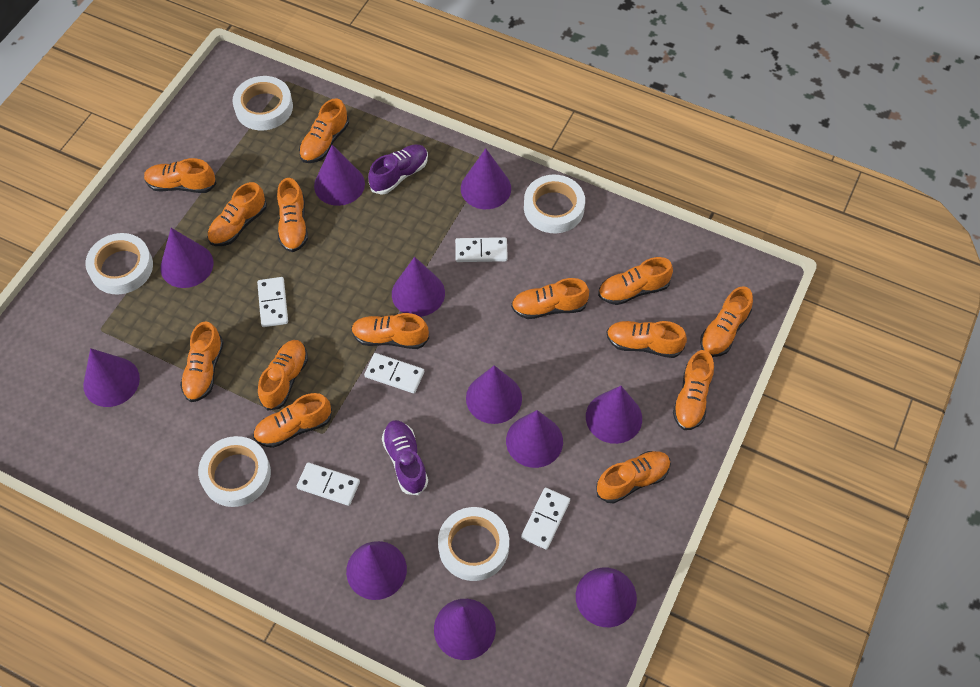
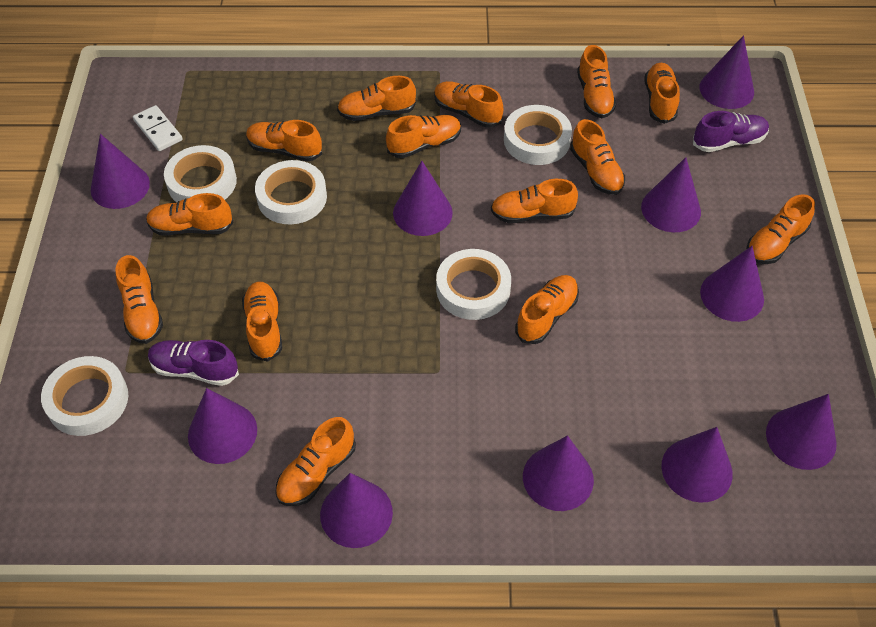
purple cone: 11 -> 10
white domino: 5 -> 1

